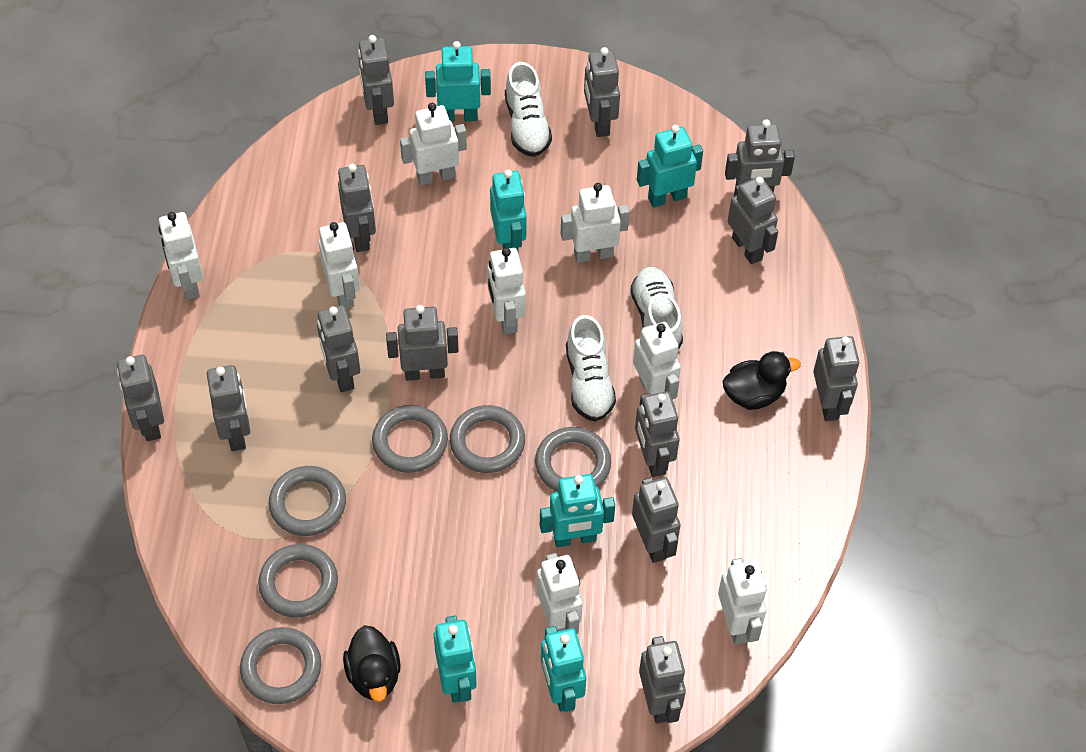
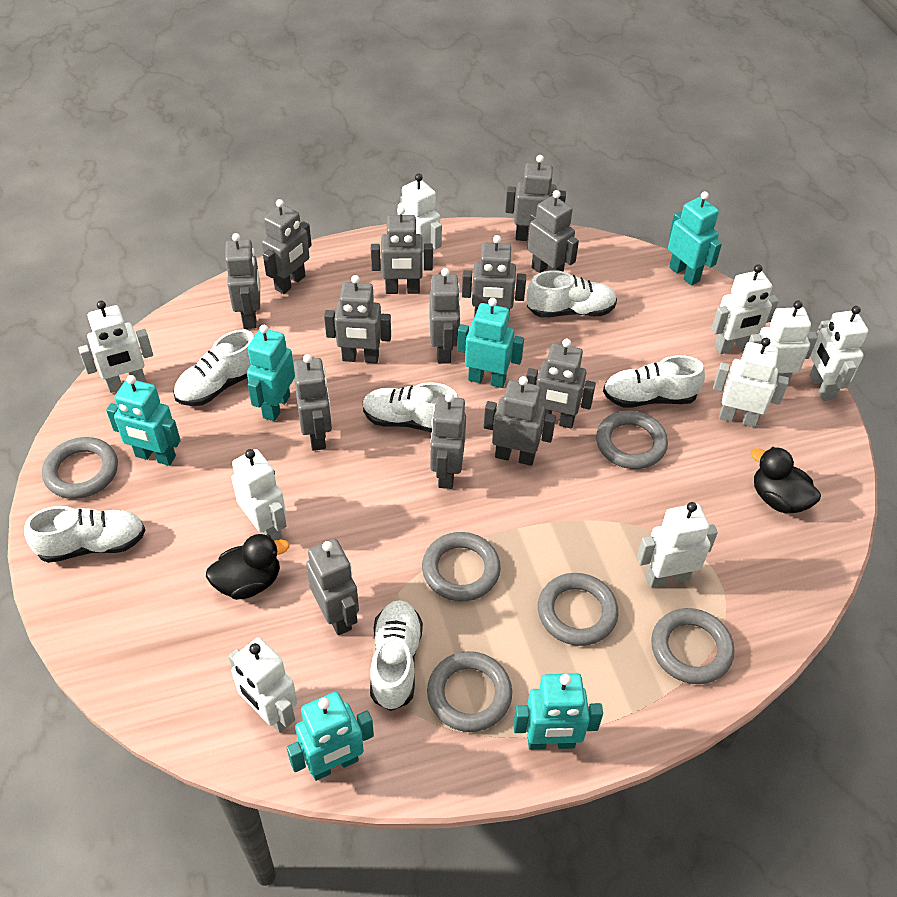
white robot: 8 -> 9
white shoe: 3 -> 6

